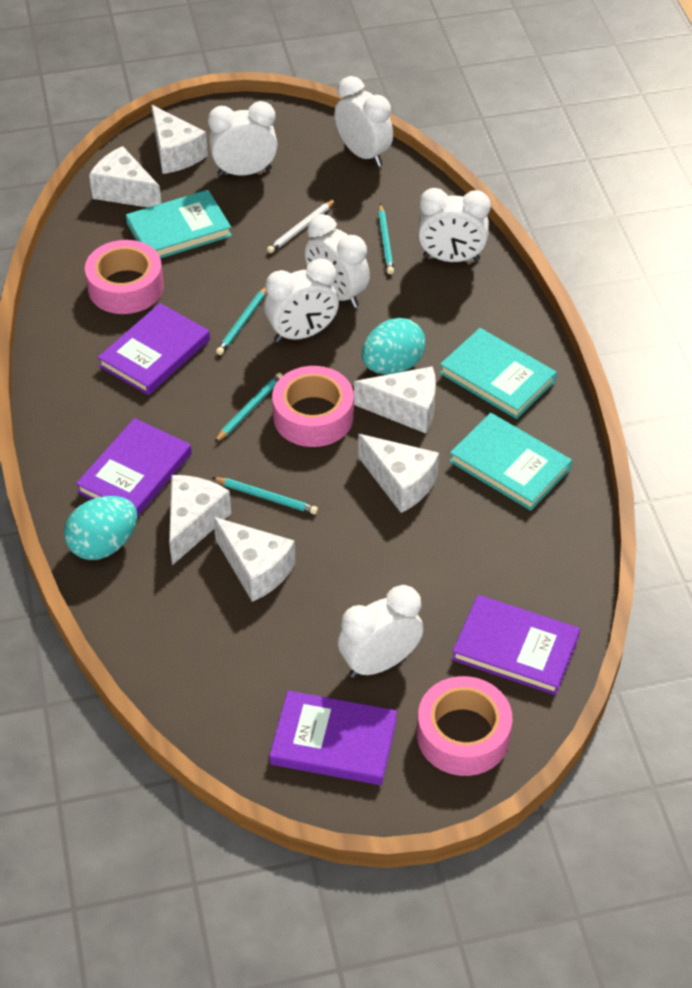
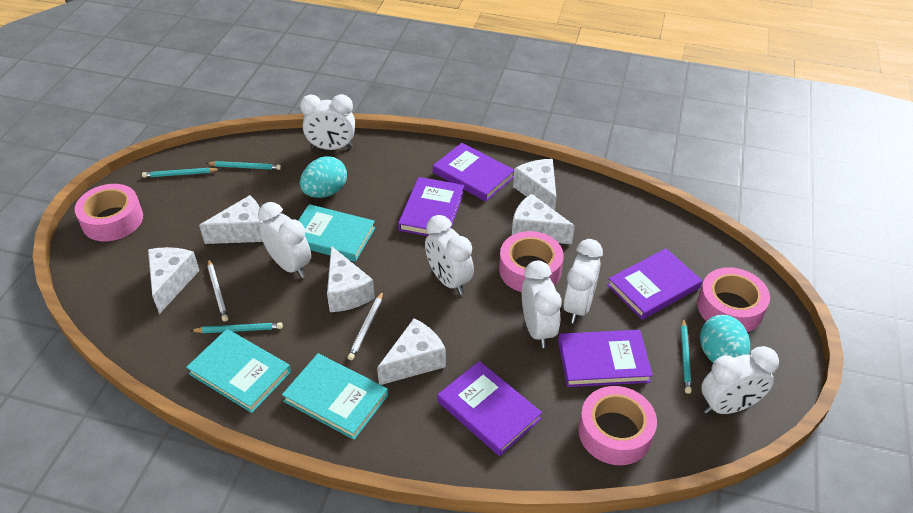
pink tape: 3 -> 4
purple book: 4 -> 5
white pencil: 1 -> 2

